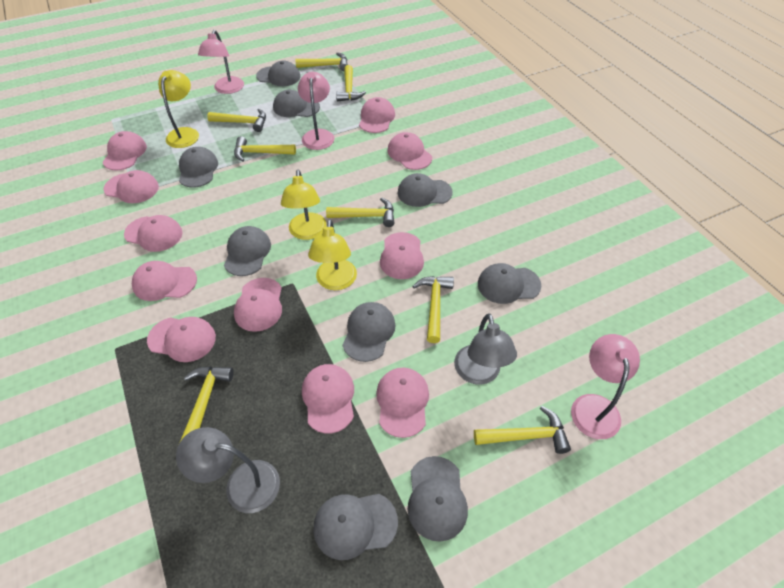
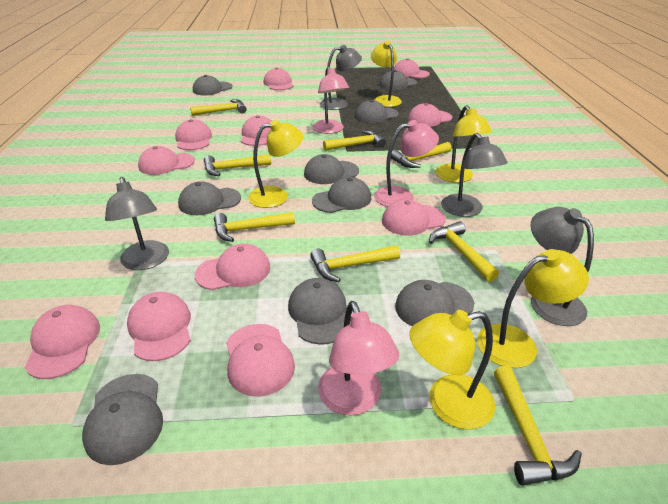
grey lamp: 2 -> 4
yellow lamp: 3 -> 5

